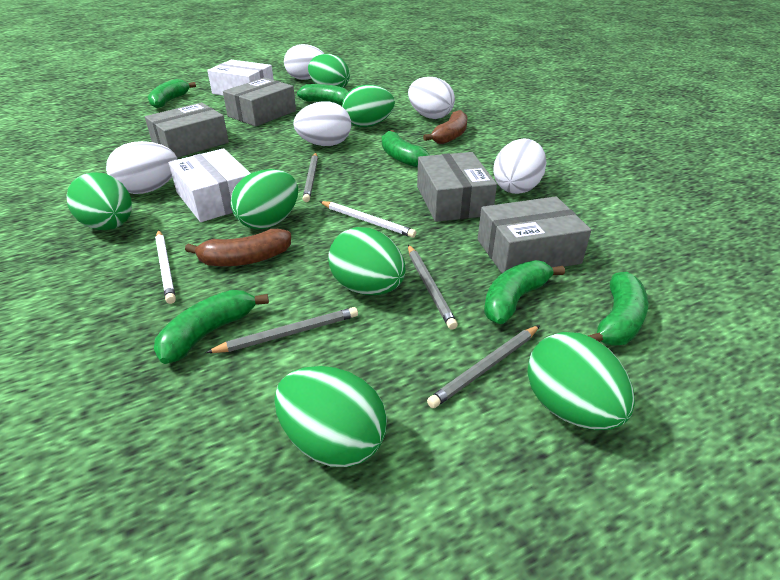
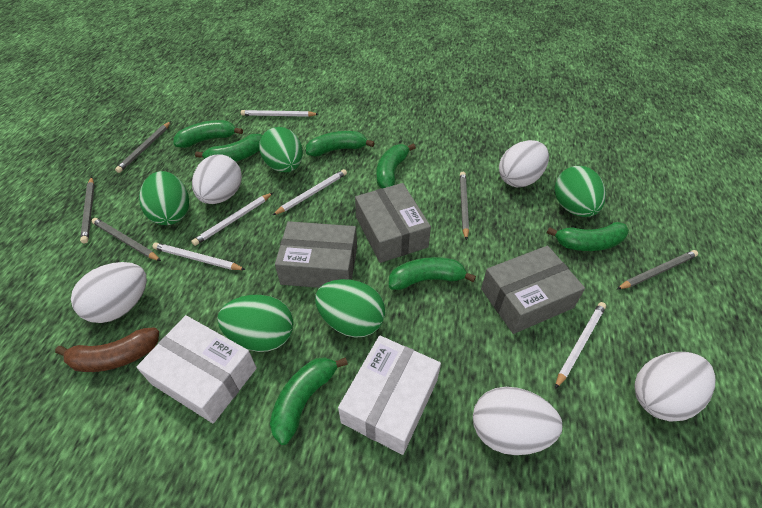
brown banana: 2 -> 1
green banana: 6 -> 7
green egg: 7 -> 5
grey box: 4 -> 3
grey pencil: 4 -> 5
white pencil: 2 -> 5

